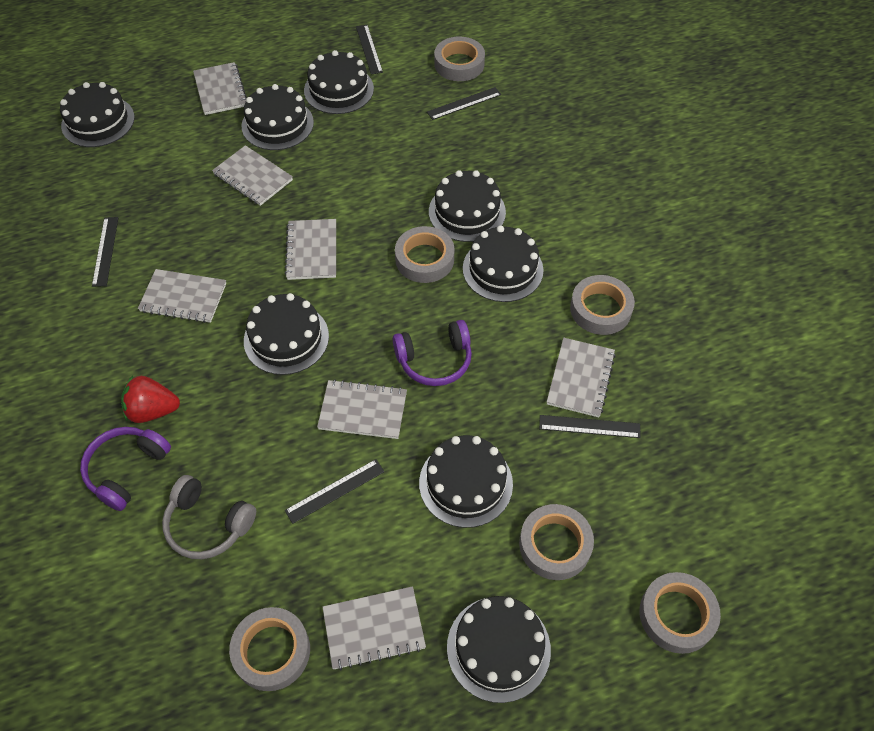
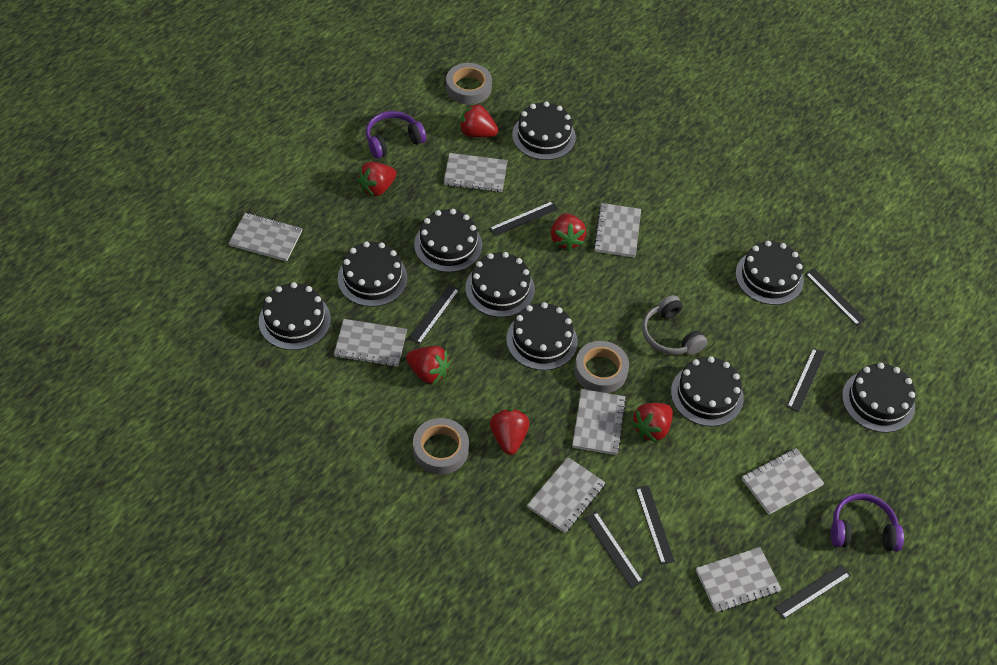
black cake: 8 -> 9
black ruler: 5 -> 7
grey notebook: 7 -> 8
grey tape: 6 -> 3
red strawberry: 1 -> 6

